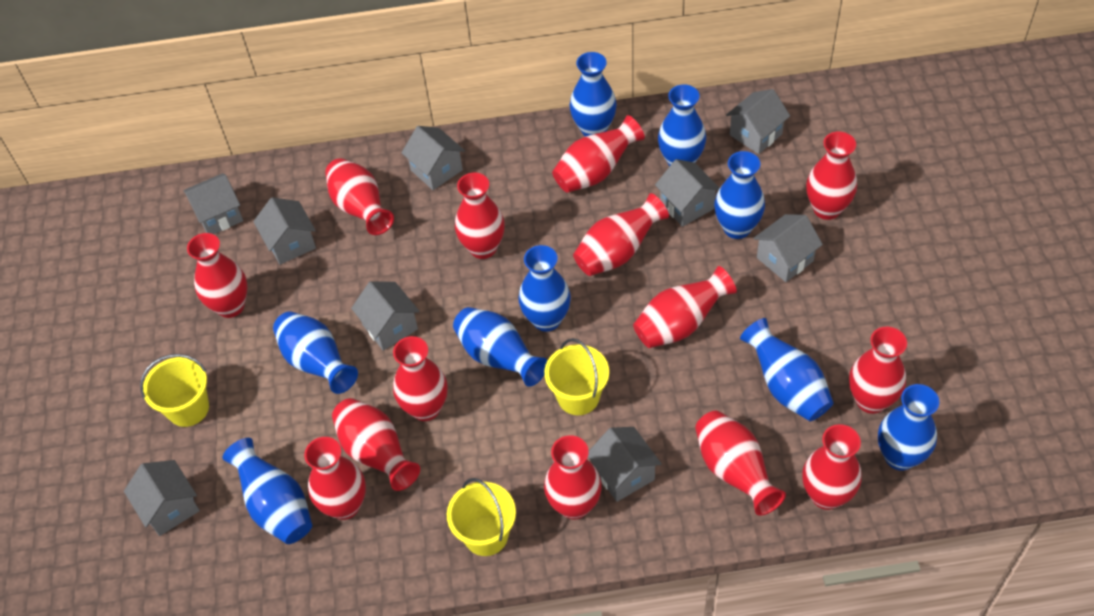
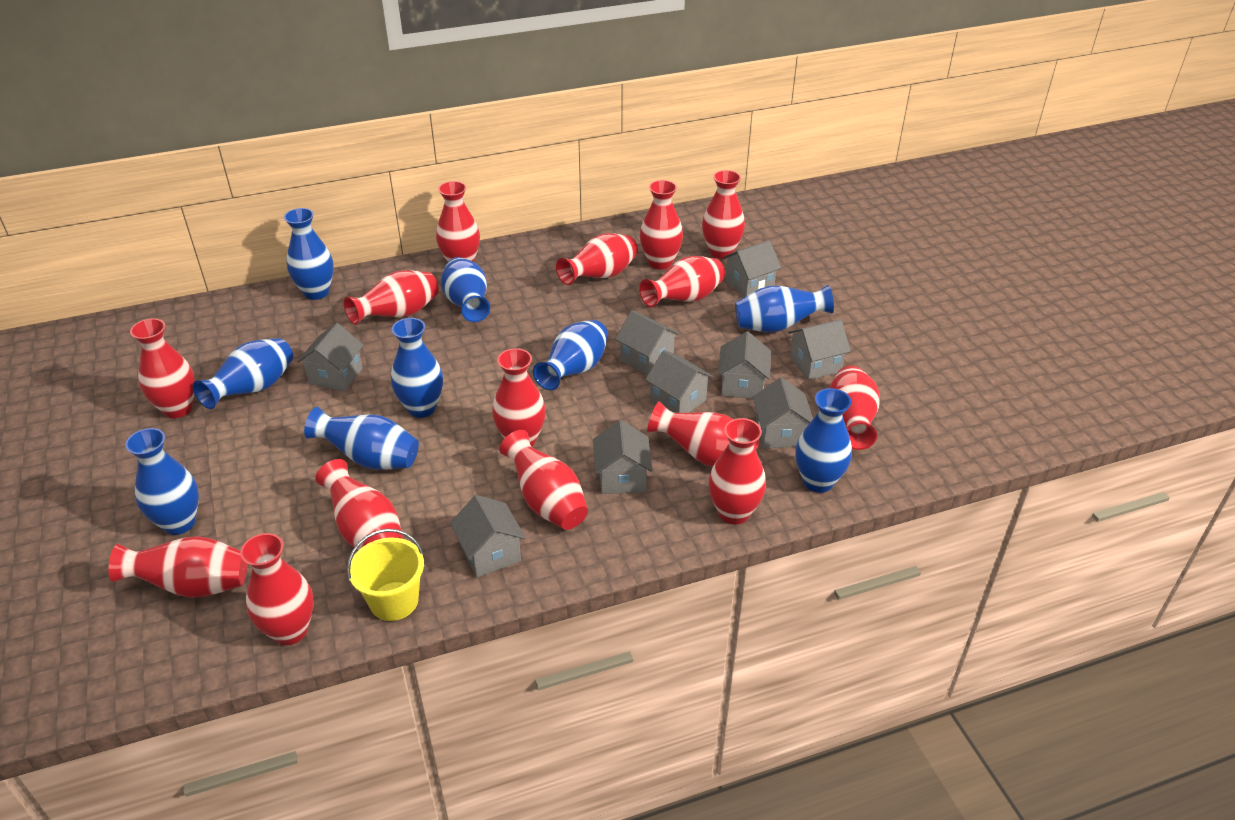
red vase: 14 -> 15
yellow bucket: 3 -> 1

